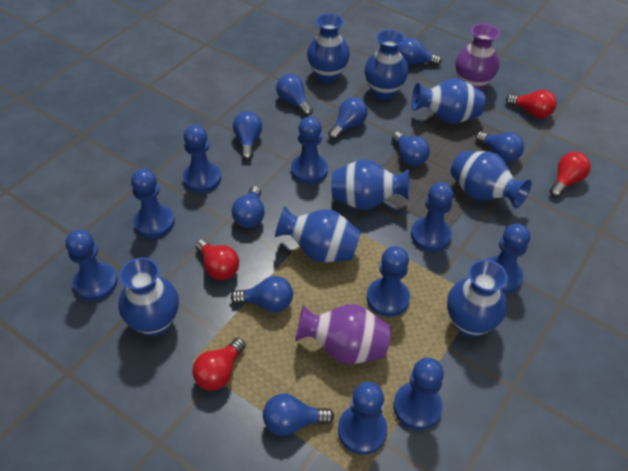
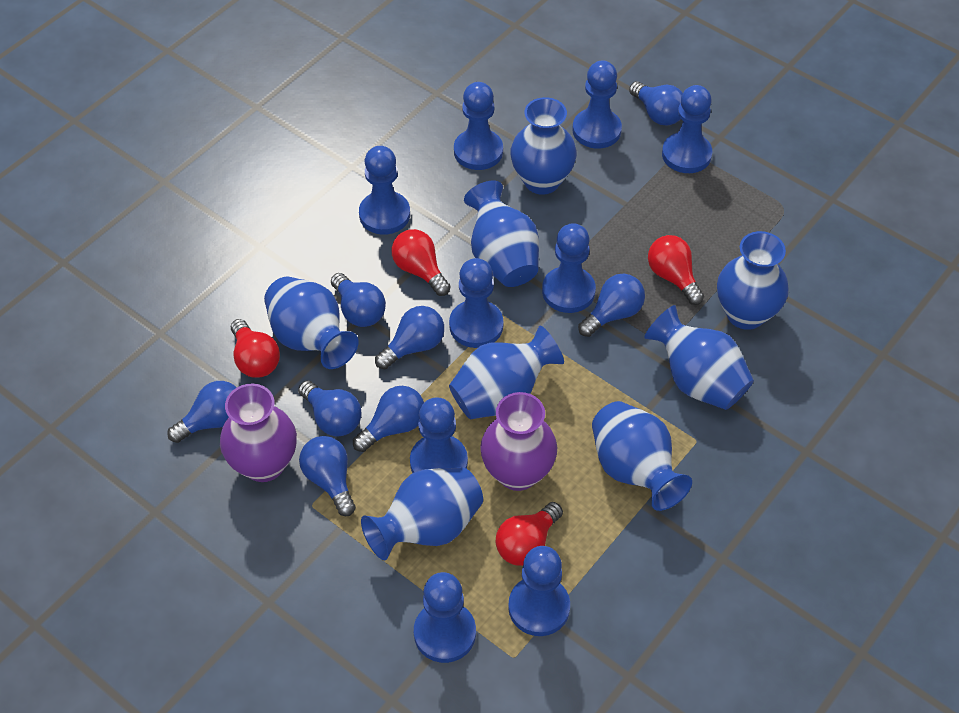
blue light bulb: 9 -> 8

